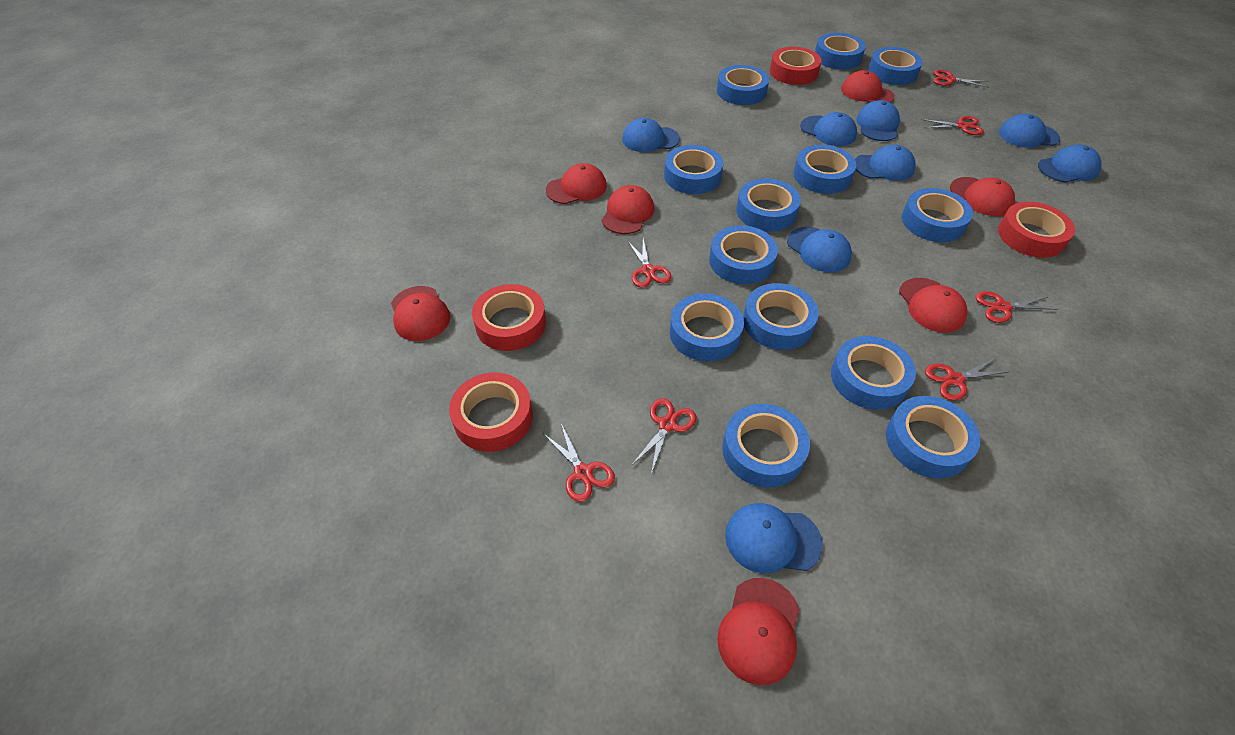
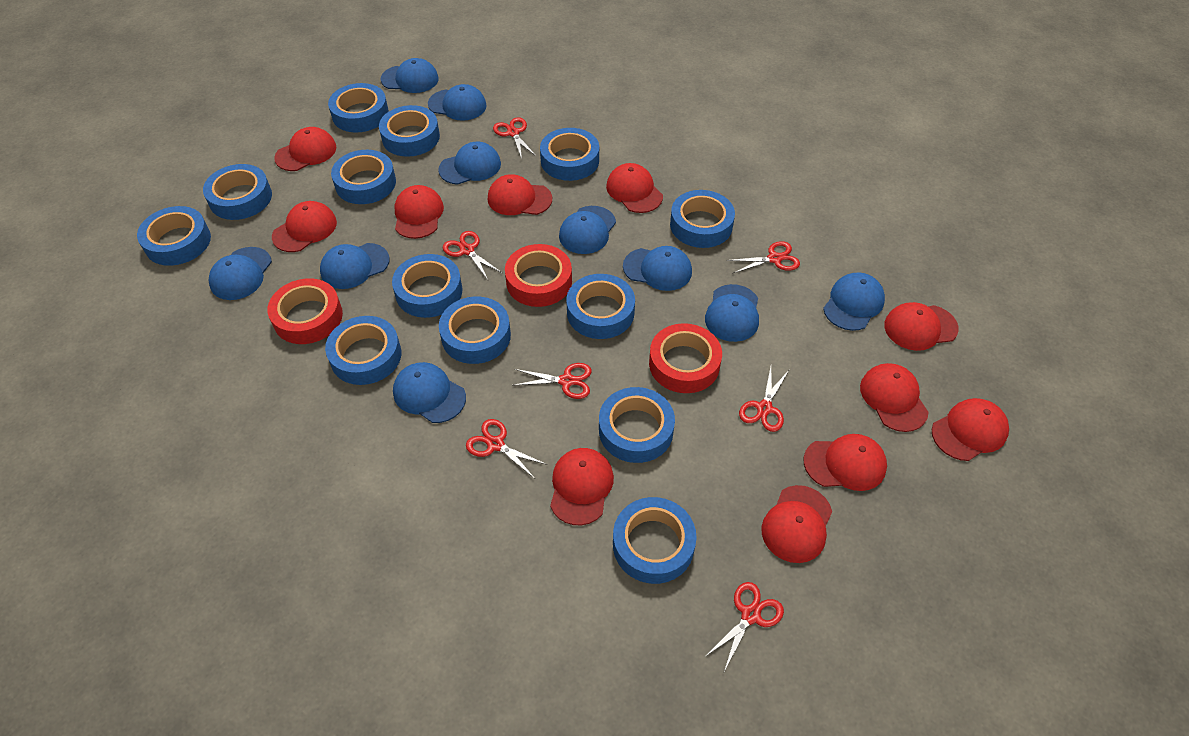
blue cap: 8 -> 10
red cap: 7 -> 11
red tape: 4 -> 3

